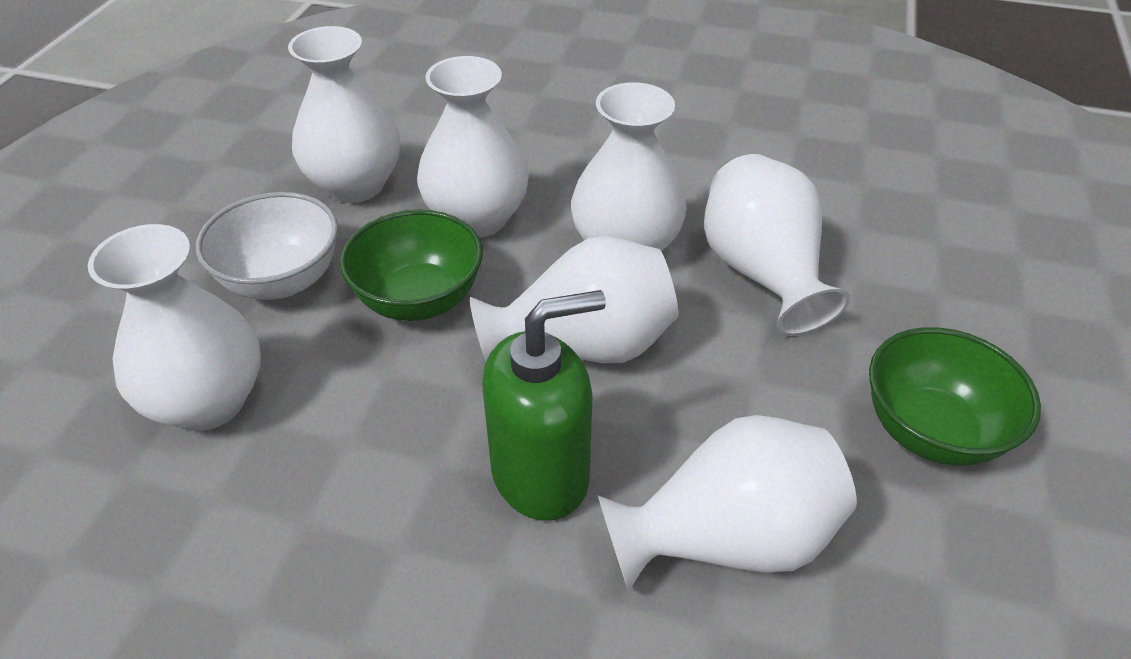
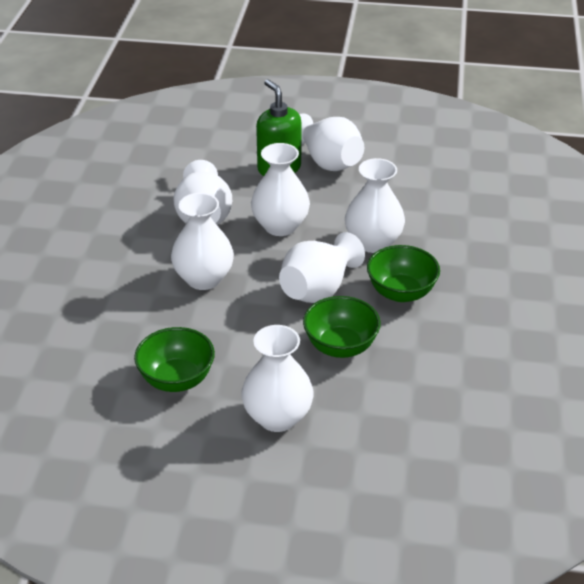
green bowl: 2 -> 3
white bowl: 1 -> 0

